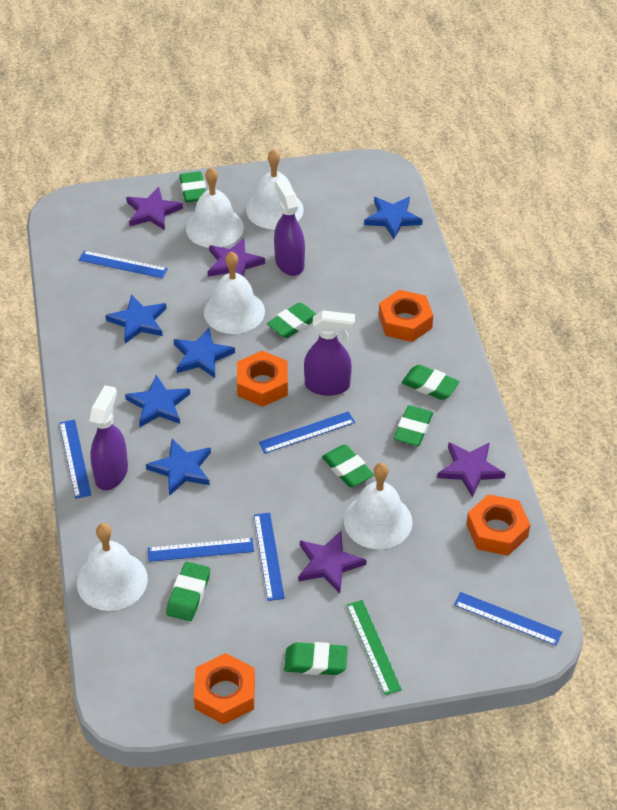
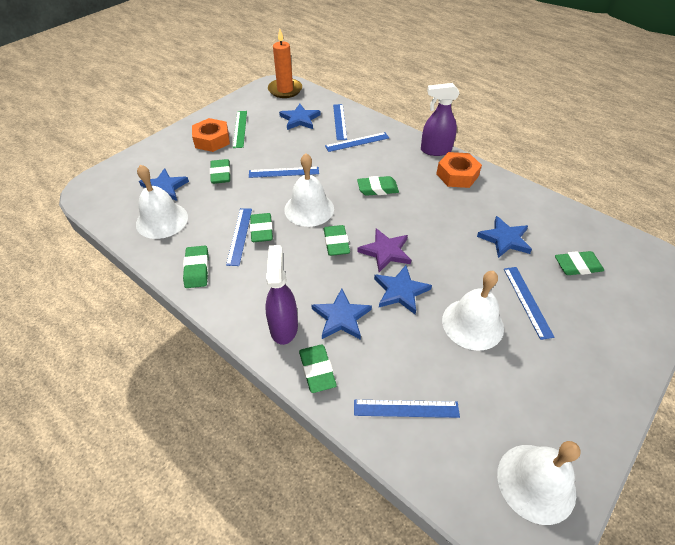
orange candle: 0 -> 1
orange nut: 4 -> 2
purple spray bottle: 3 -> 2
purple star: 4 -> 1
white bell: 5 -> 4

